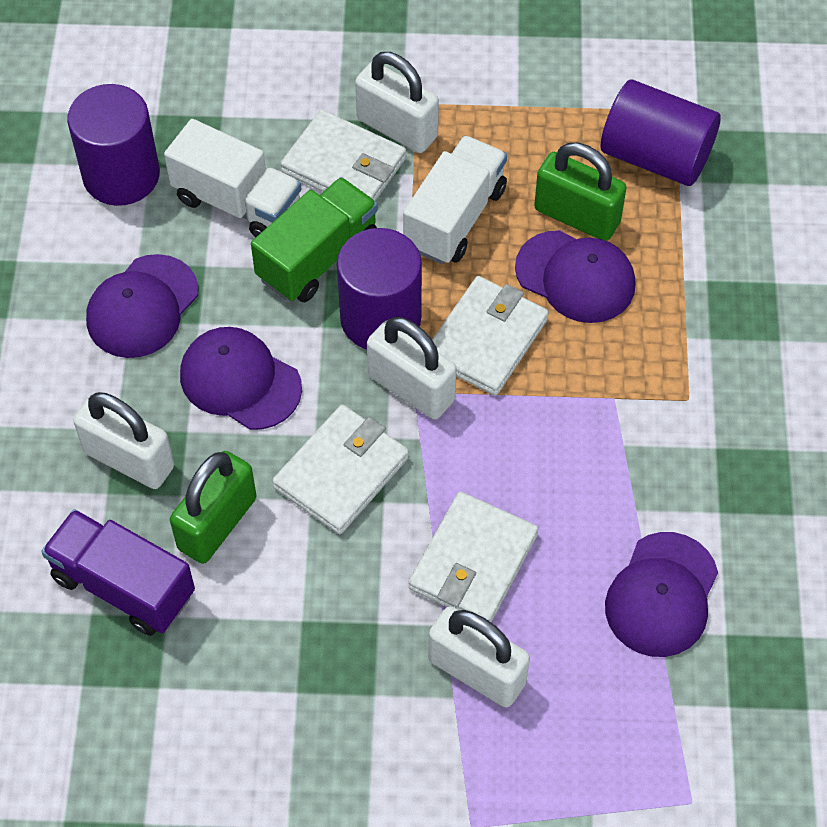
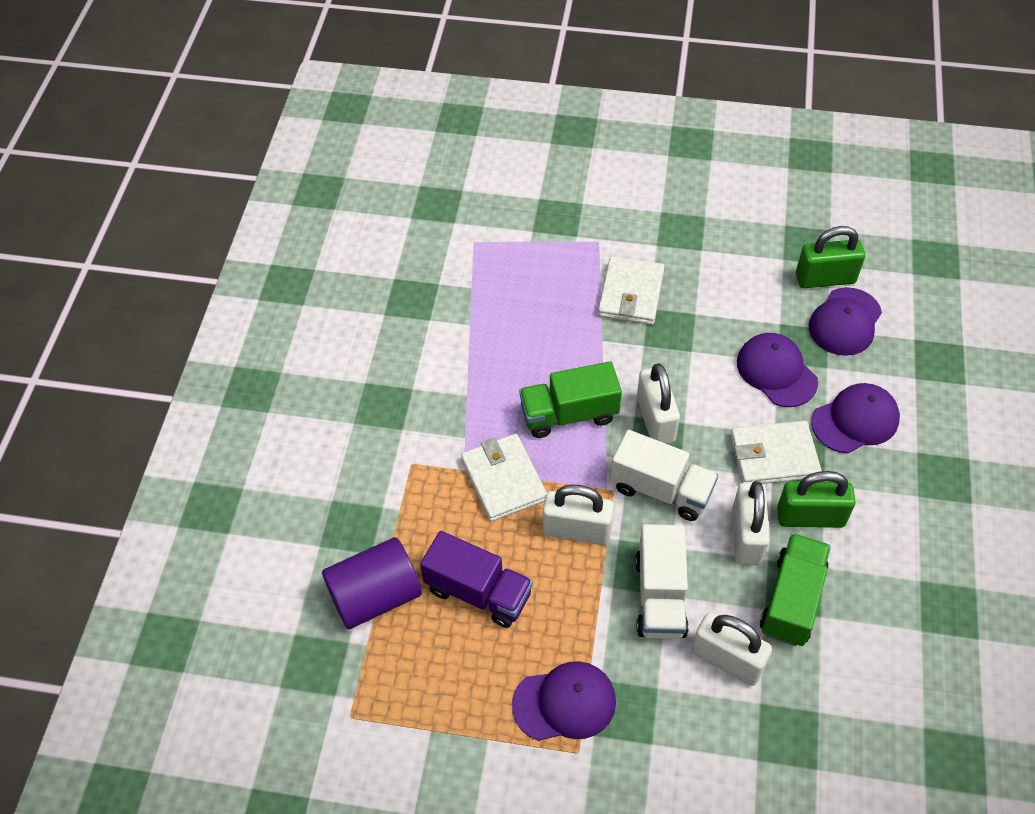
green truck: 1 -> 2
purple cylinder: 3 -> 1
white wallet: 4 -> 3

